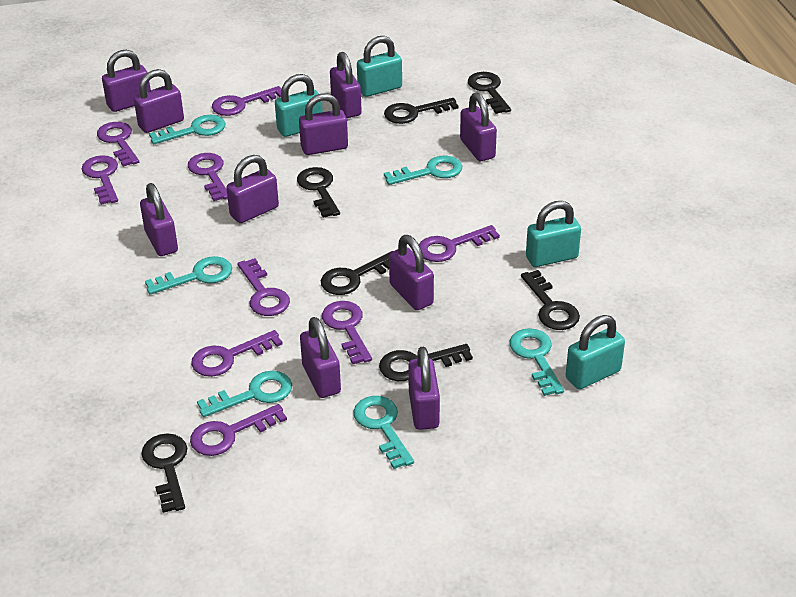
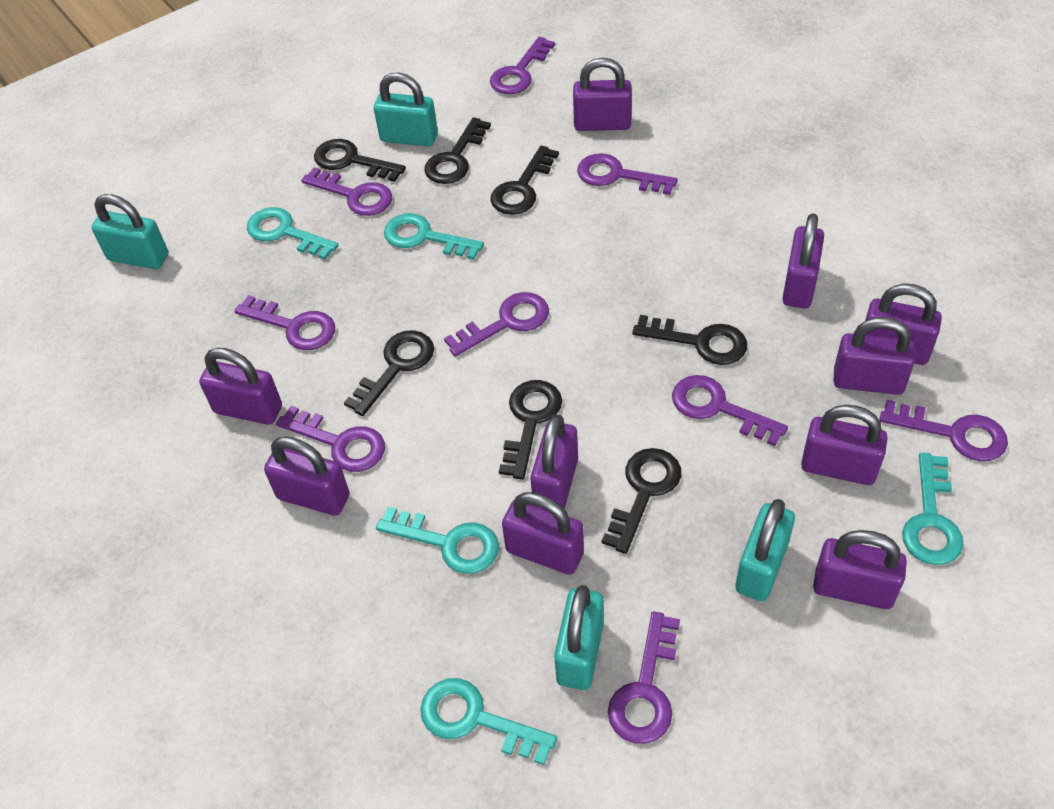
turquoise key: 6 -> 5

